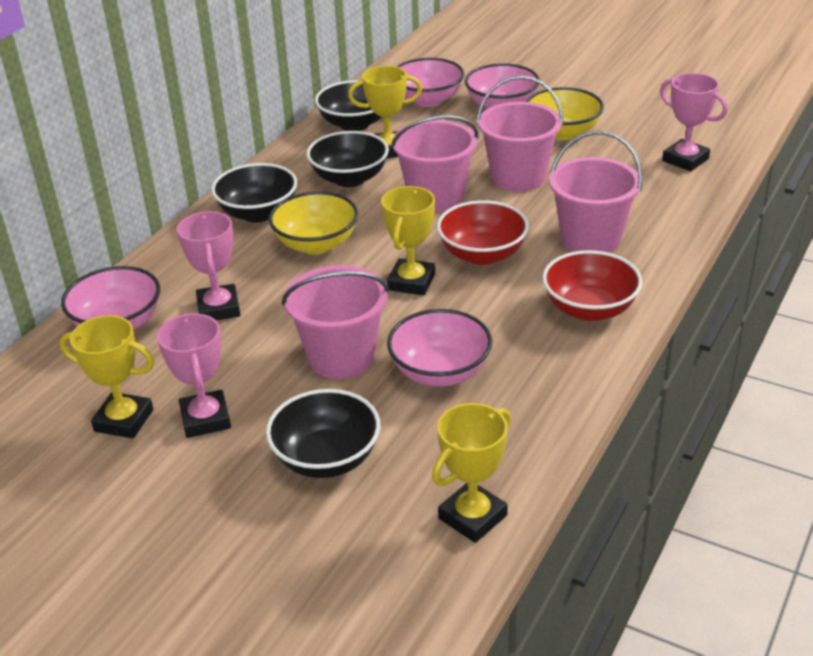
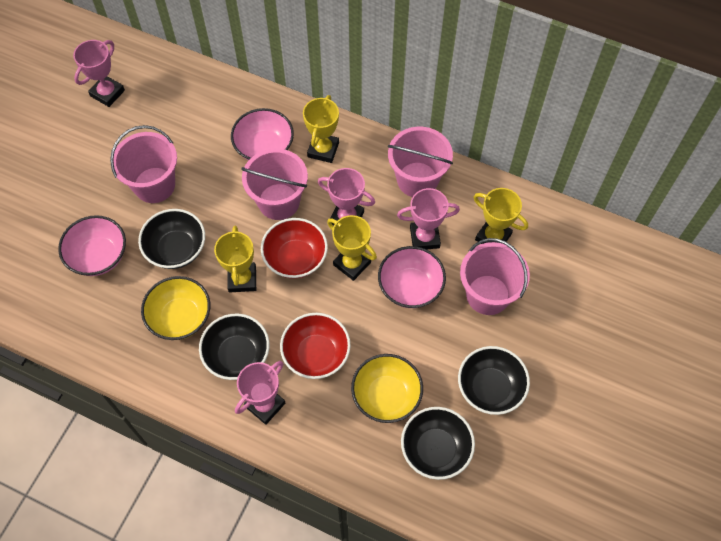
pink bowl: 4 -> 3
pink trophy: 3 -> 4

